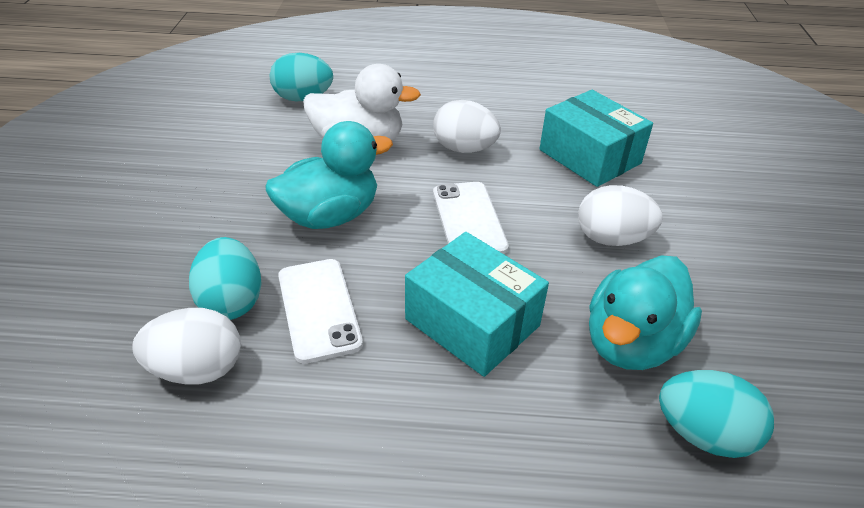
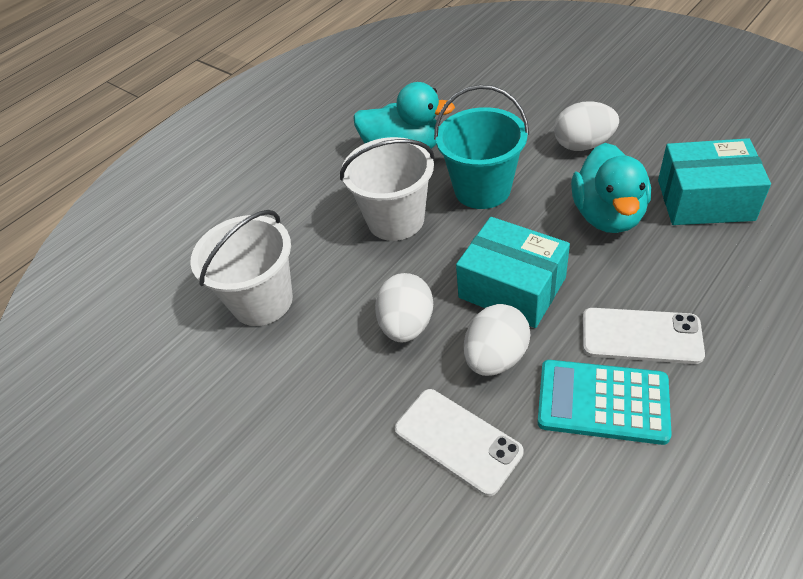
turquoise bucket: 0 -> 1
turquoise calculator: 0 -> 1
turquoise egg: 3 -> 0
white bucket: 0 -> 2
white duck: 1 -> 0

